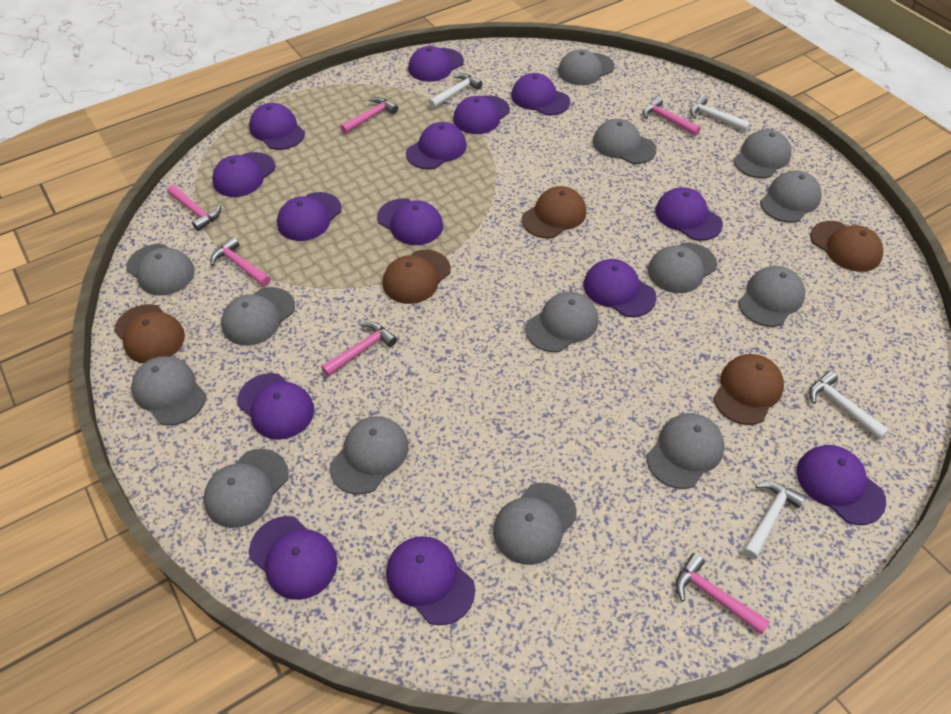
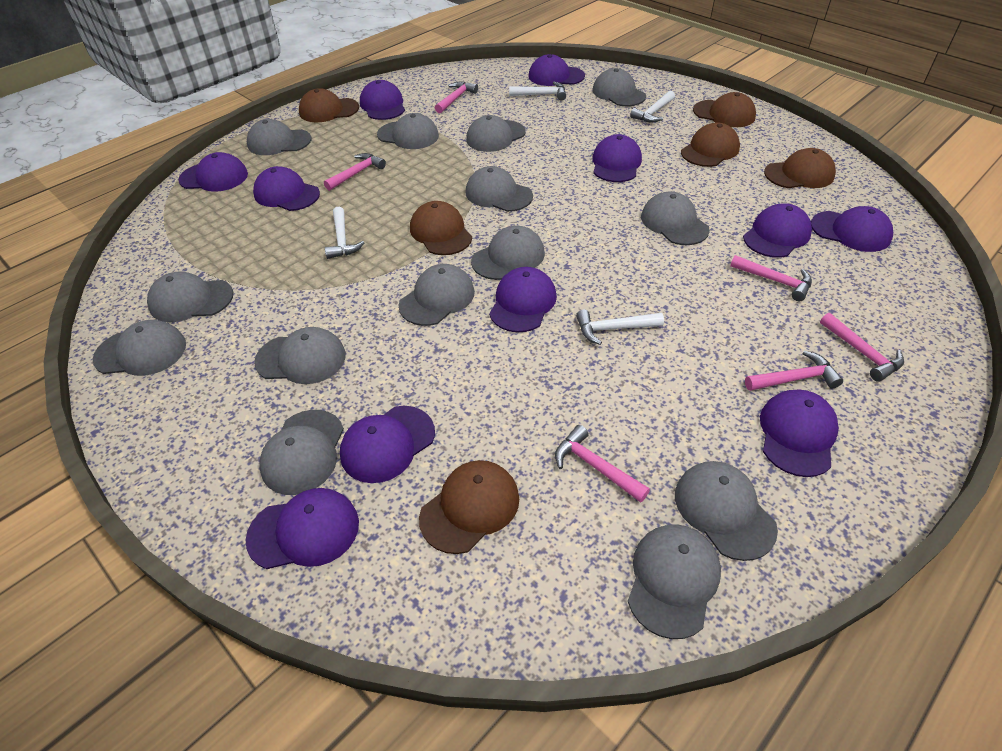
brown cap: 5 -> 6
purple cap: 14 -> 11

